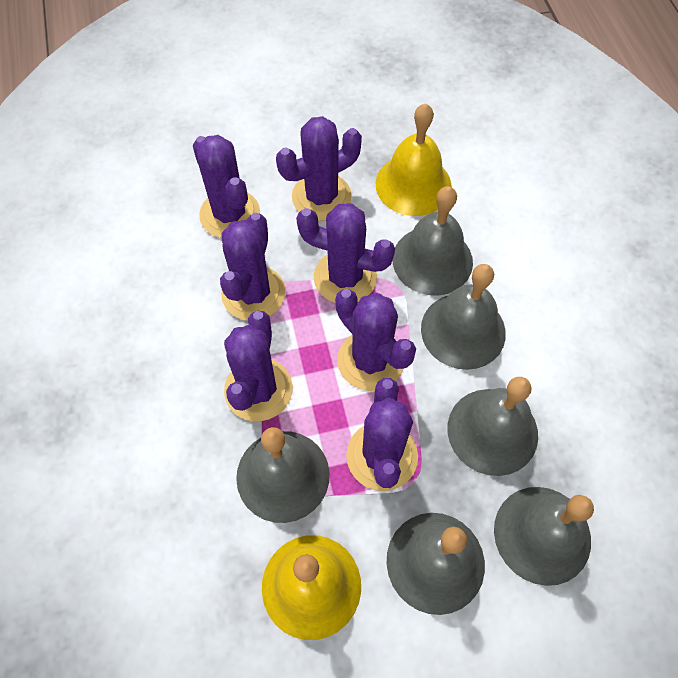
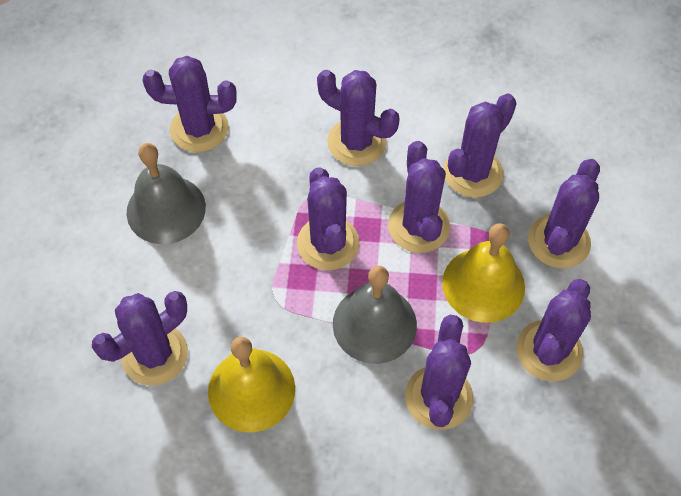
grey bell: 6 -> 2
purple cactus: 7 -> 9

